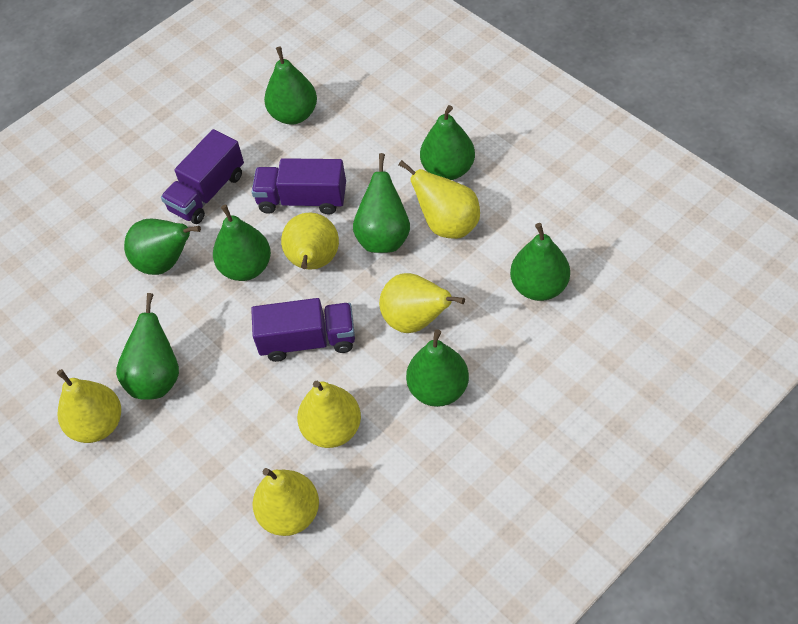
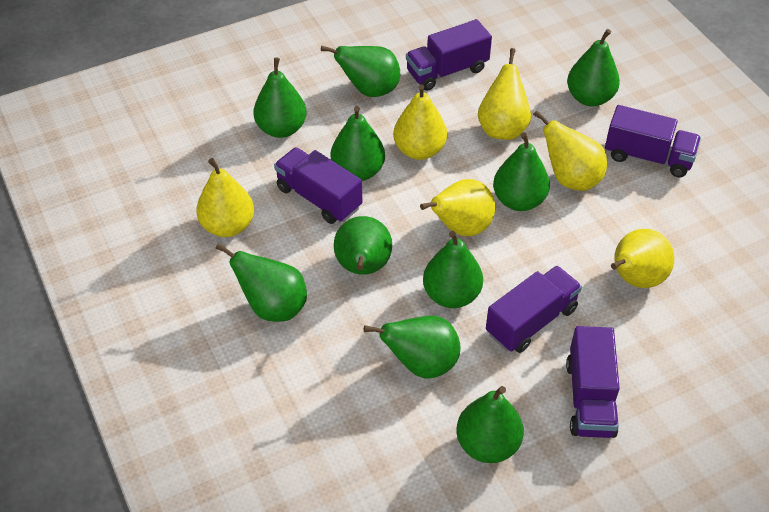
green pear: 8 -> 10
purple truck: 3 -> 5

